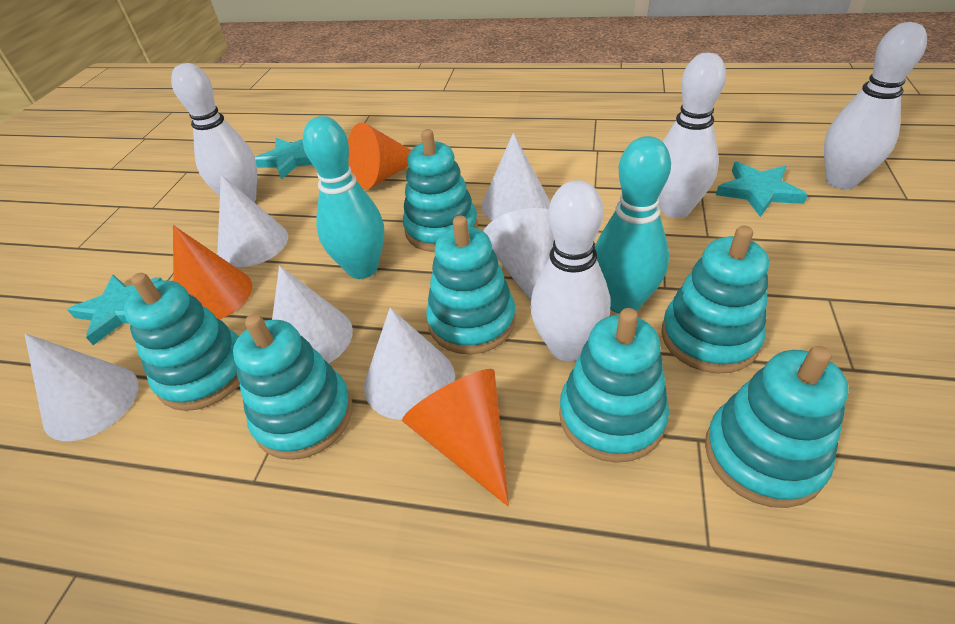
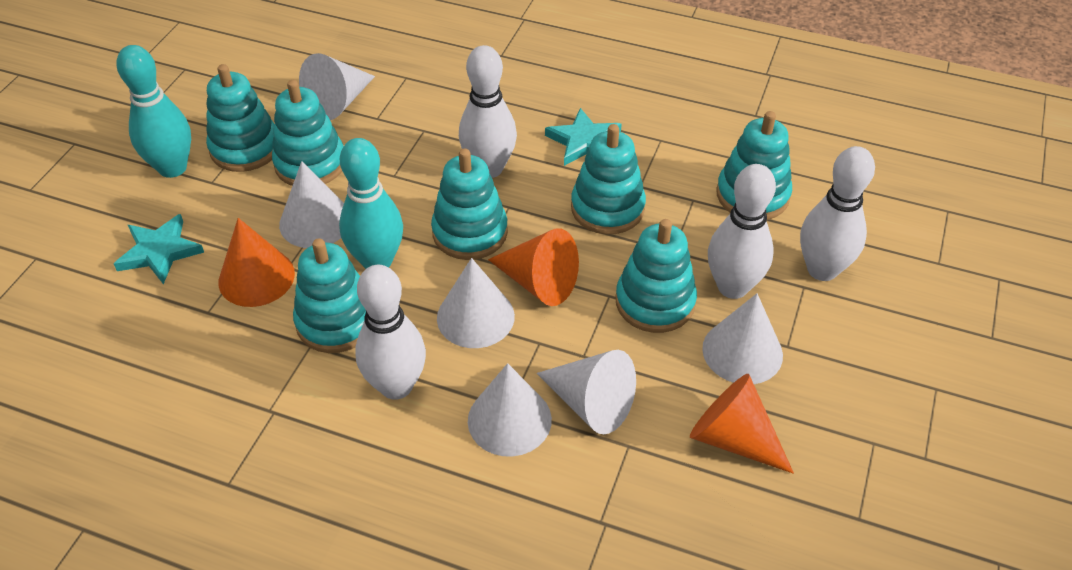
turquoise star: 3 -> 2

